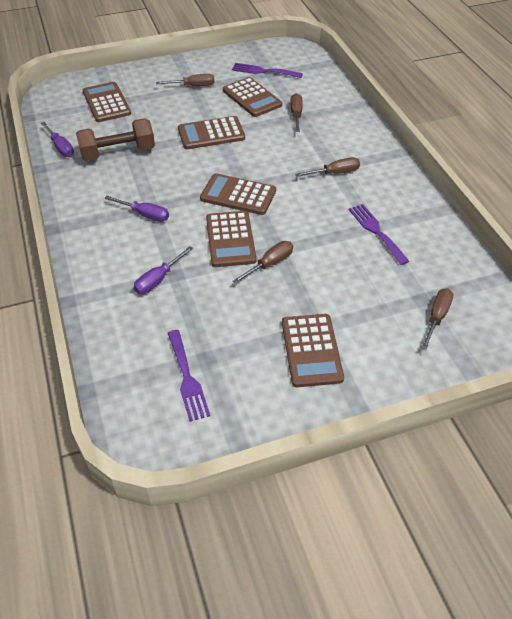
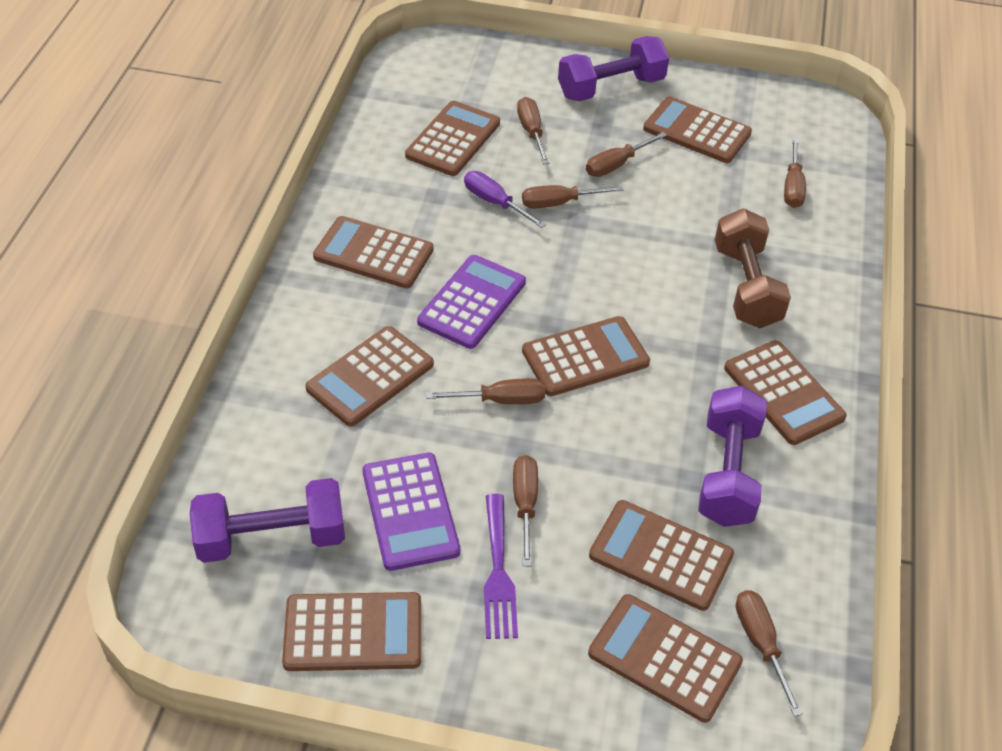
brown calculator: 6 -> 9
brown screwdriver: 5 -> 7
purple calculator: 0 -> 2
purple dumbbell: 0 -> 3
purple fork: 3 -> 1
purple screwdriver: 3 -> 1

